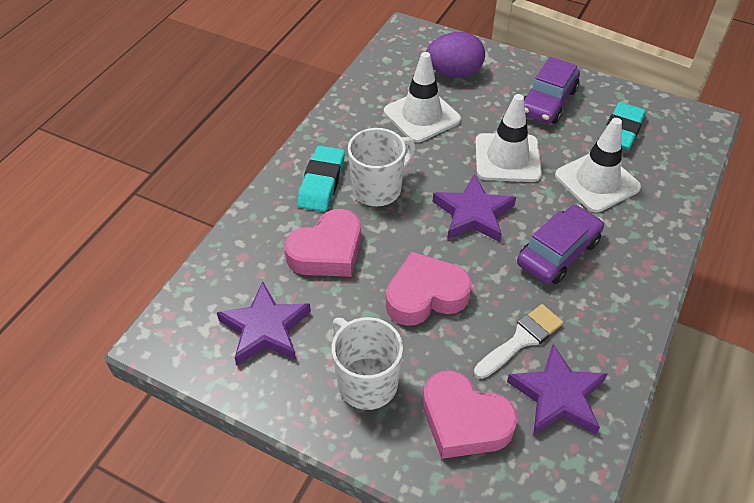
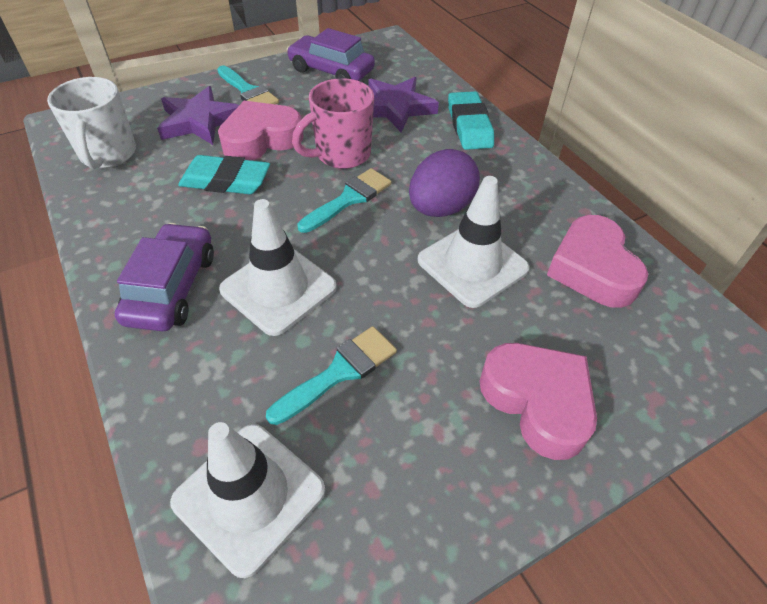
pink mug: 0 -> 1
purple star: 3 -> 2
turquoise brush: 0 -> 3
white brush: 1 -> 0
white mug: 2 -> 1

